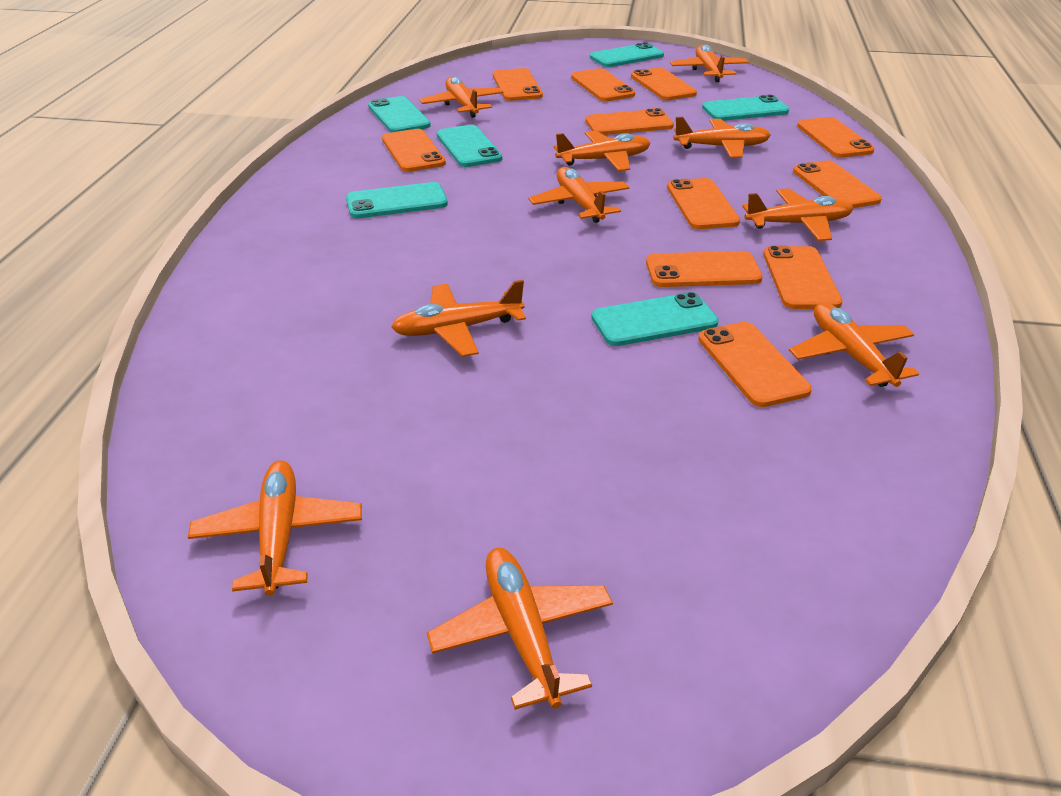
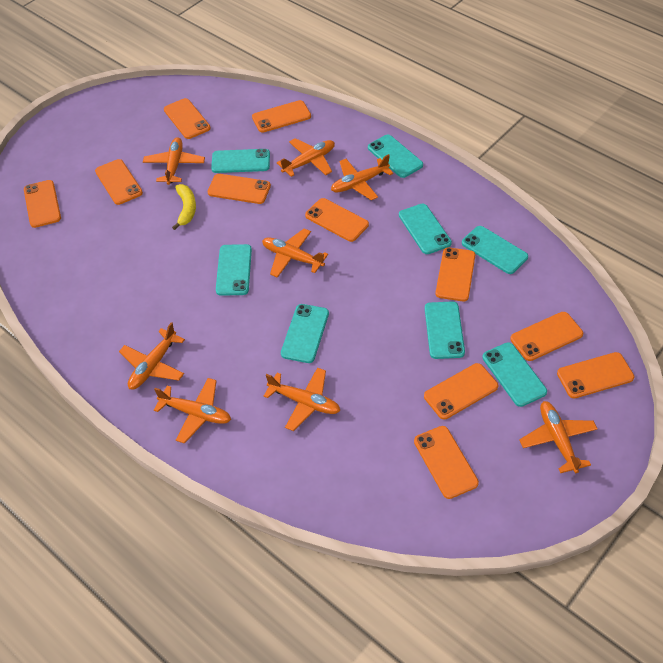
orange plane: 10 -> 8
turquoise phone: 6 -> 8
yellow banana: 0 -> 1

